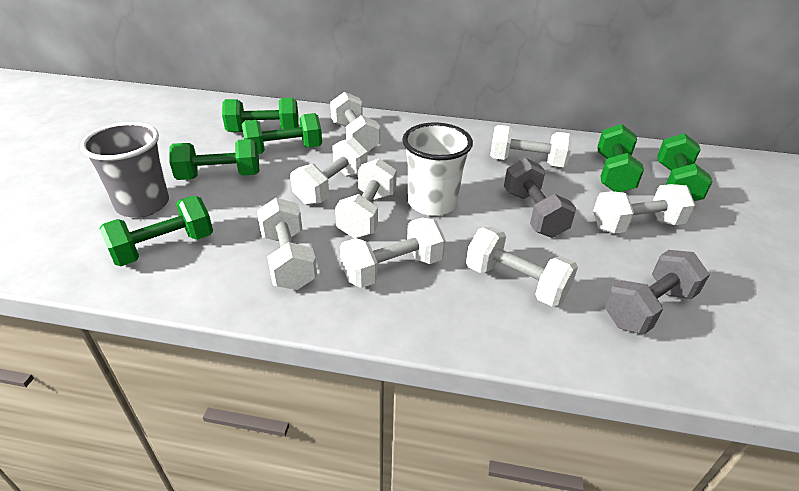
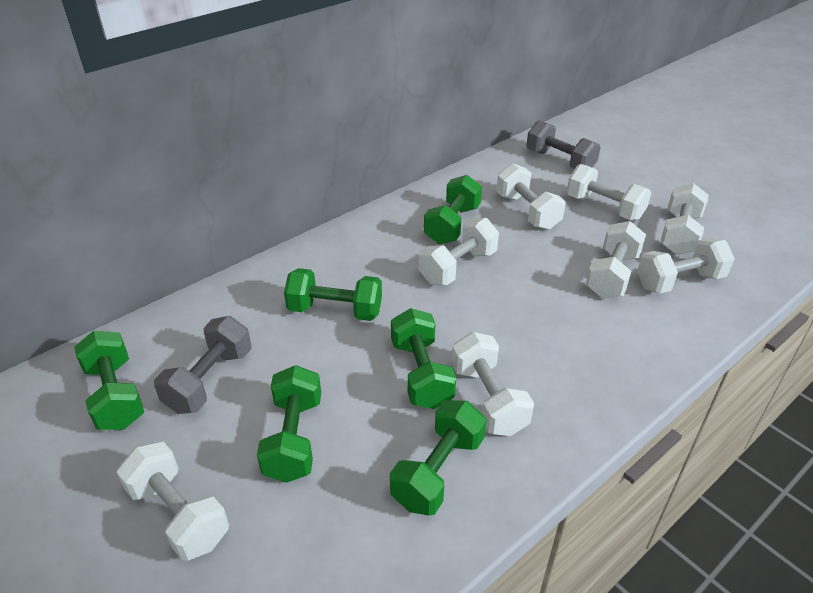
grey cup: 1 -> 0
white cup: 1 -> 0

